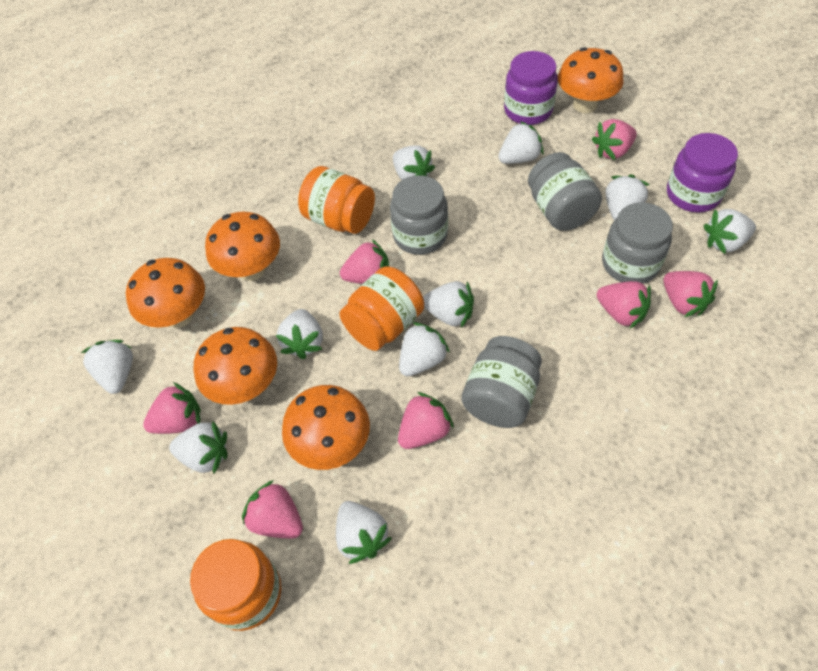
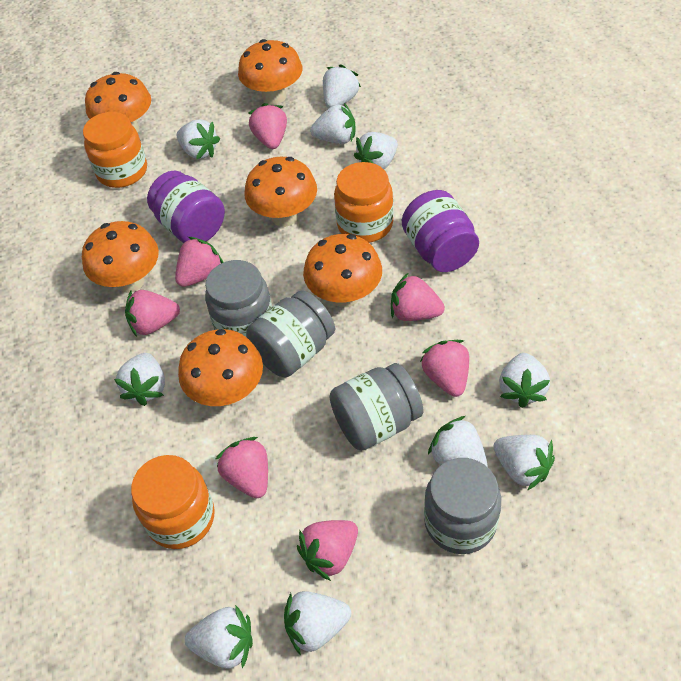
orange mushroom: 5 -> 6

